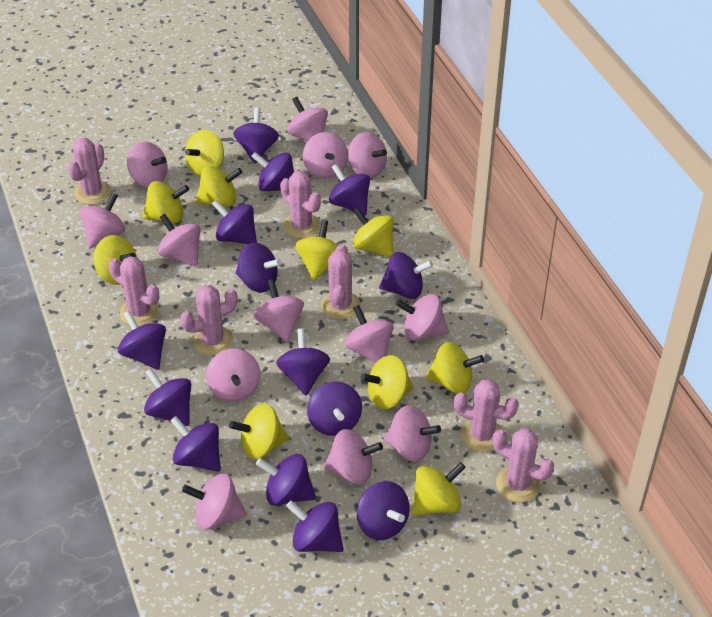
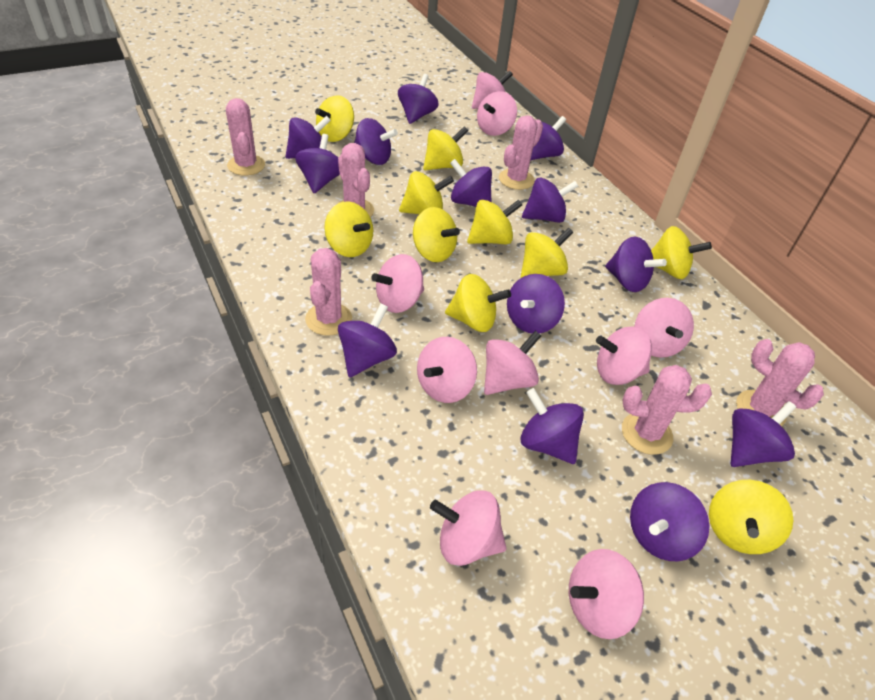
pink cactus: 7 -> 6
pink spinning top: 13 -> 9
purple spinning top: 14 -> 13

